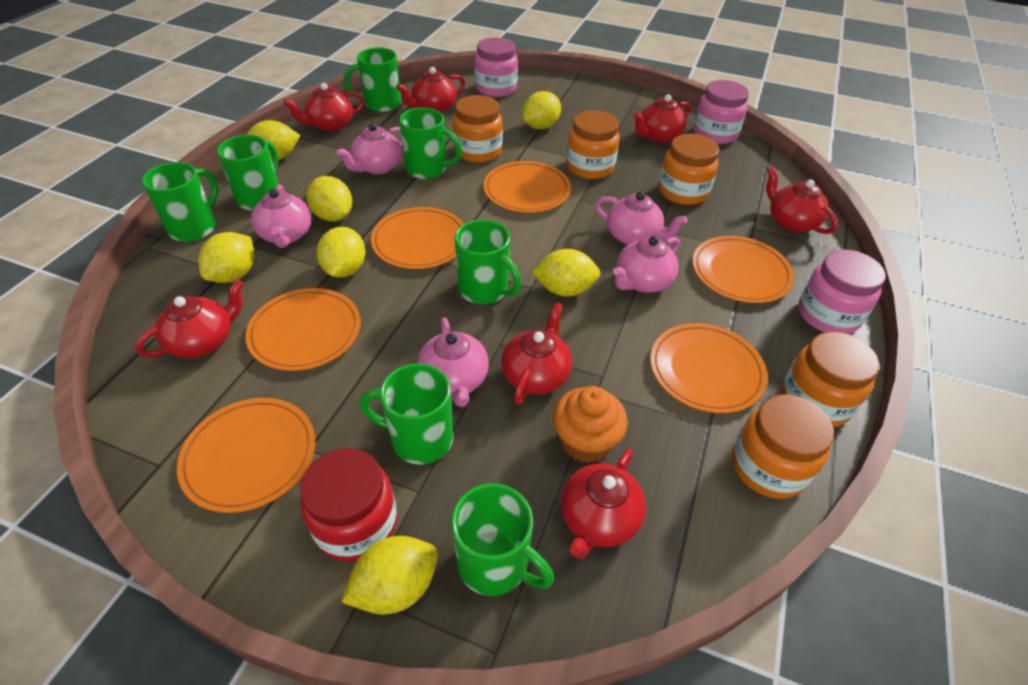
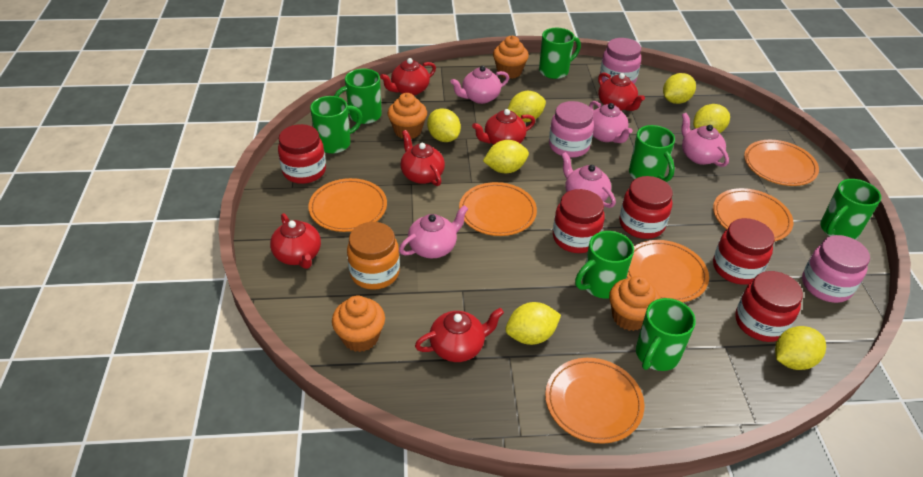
orange cupcake: 1 -> 4
orange jar: 5 -> 1
red jar: 1 -> 5
red teapot: 7 -> 6

